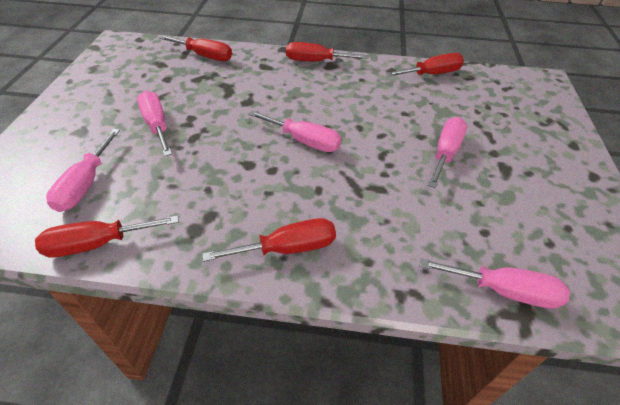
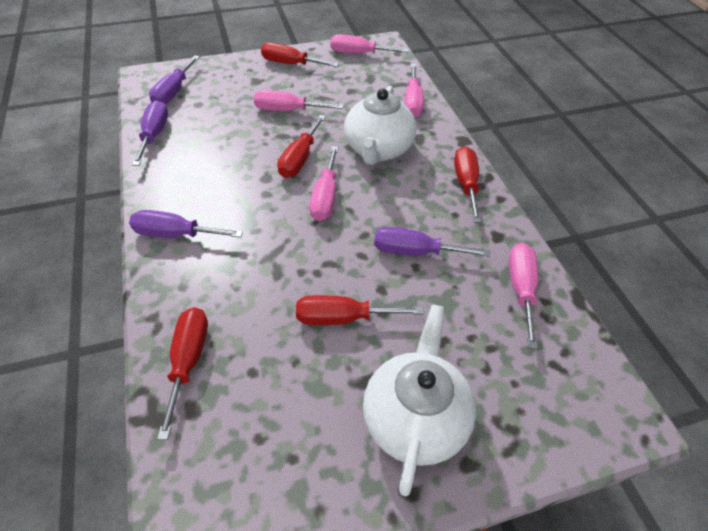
purple screwdriver: 0 -> 4
white teapot: 0 -> 2

